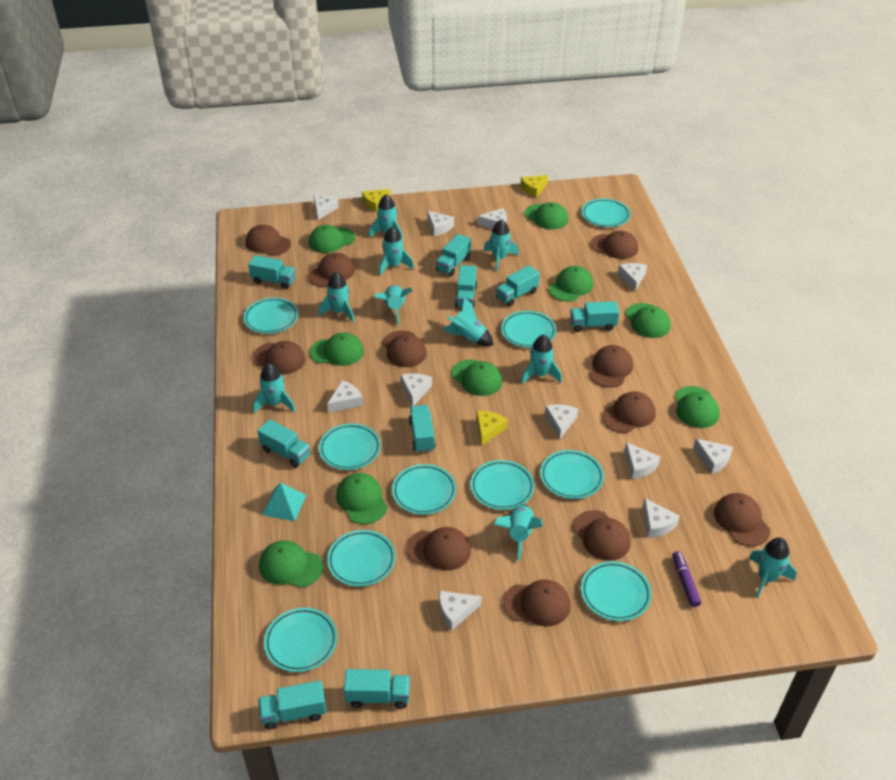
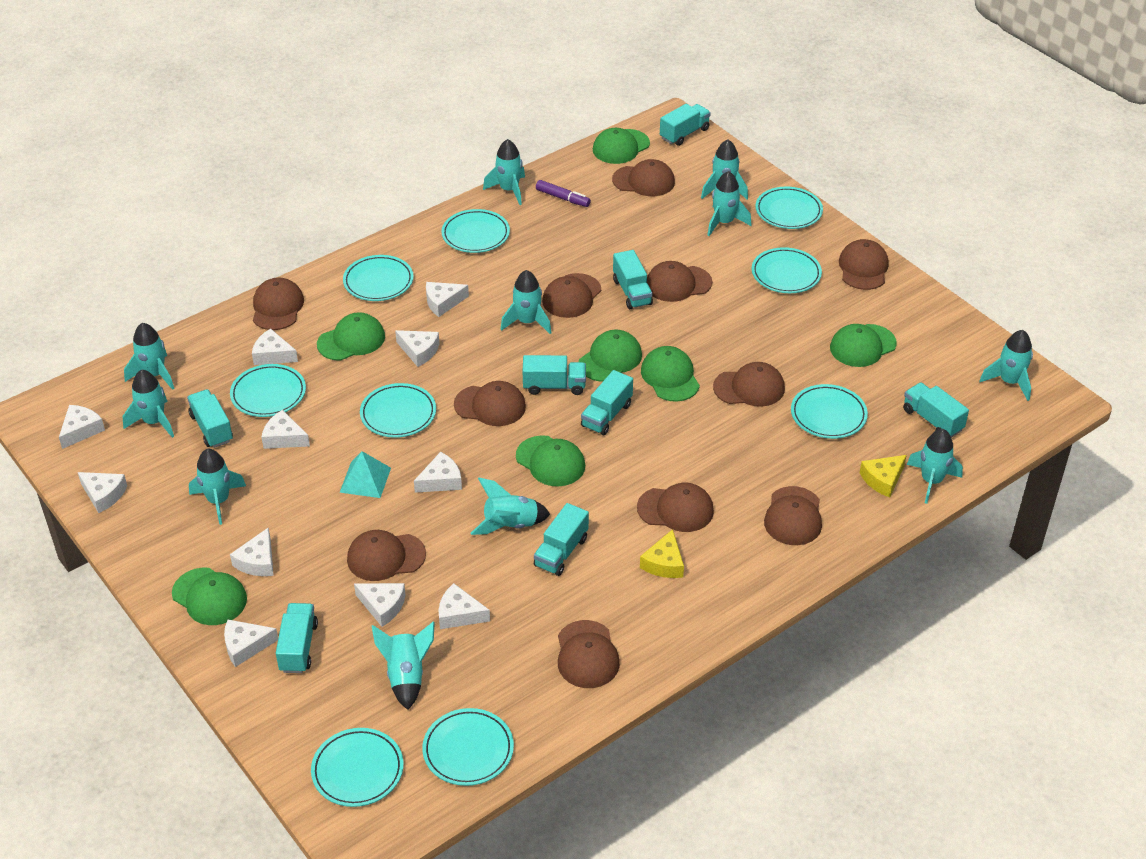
green cap: 9 -> 7
turquoise plate: 10 -> 9
turquoise rocket: 10 -> 11
turquoise truck: 9 -> 8
yellow cheese: 3 -> 2

